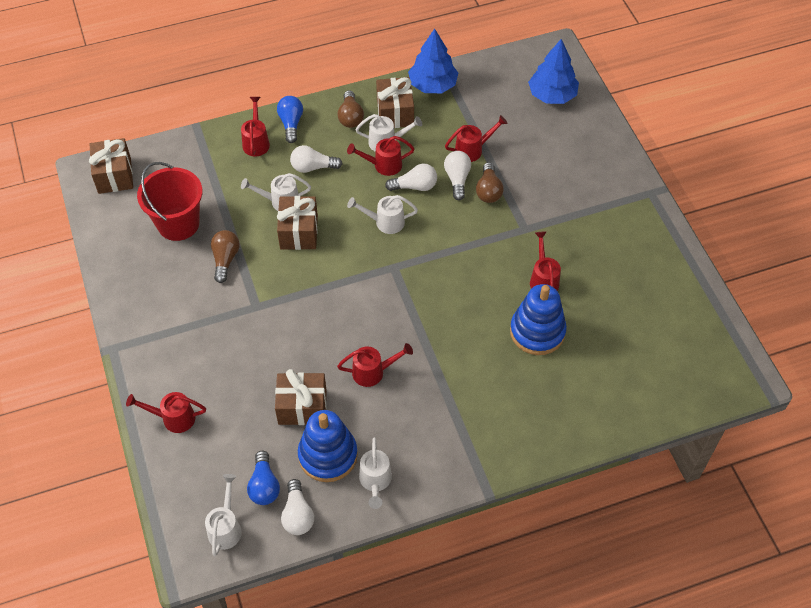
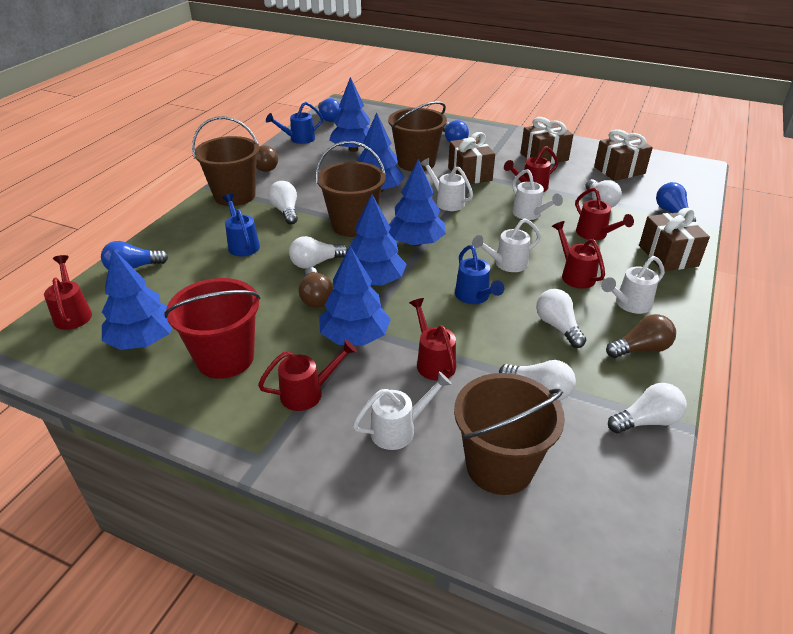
blue light bulb: 2 -> 4
blue stacking toy: 2 -> 0
blue tree: 2 -> 6
blue watering can: 0 -> 3
brown bucket: 0 -> 4
white light bulb: 4 -> 6

